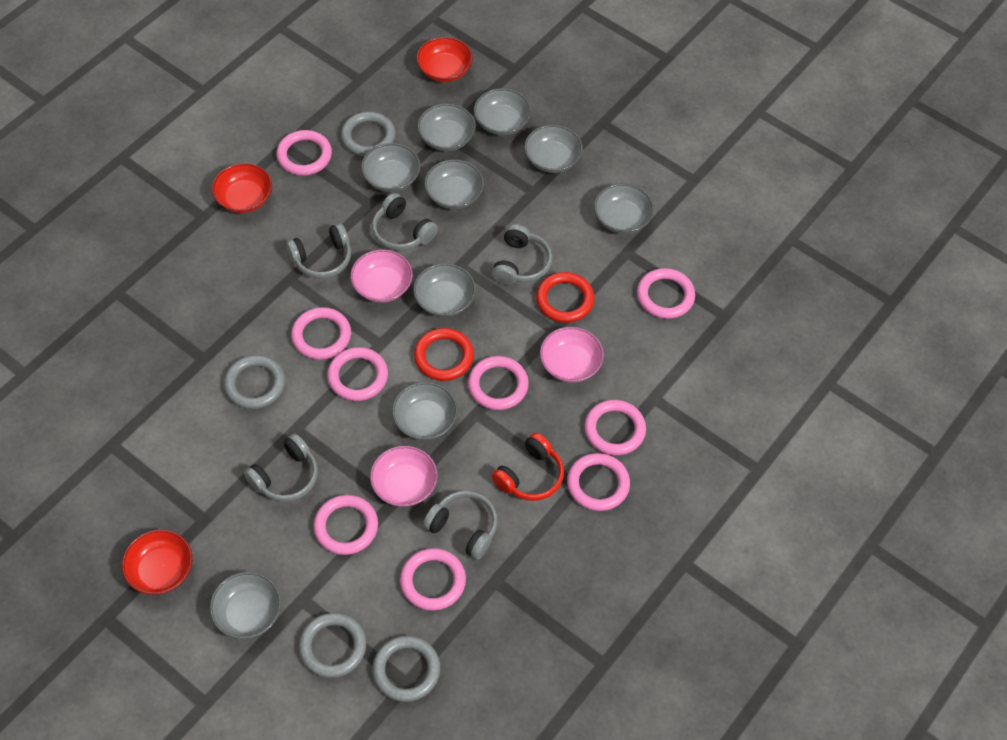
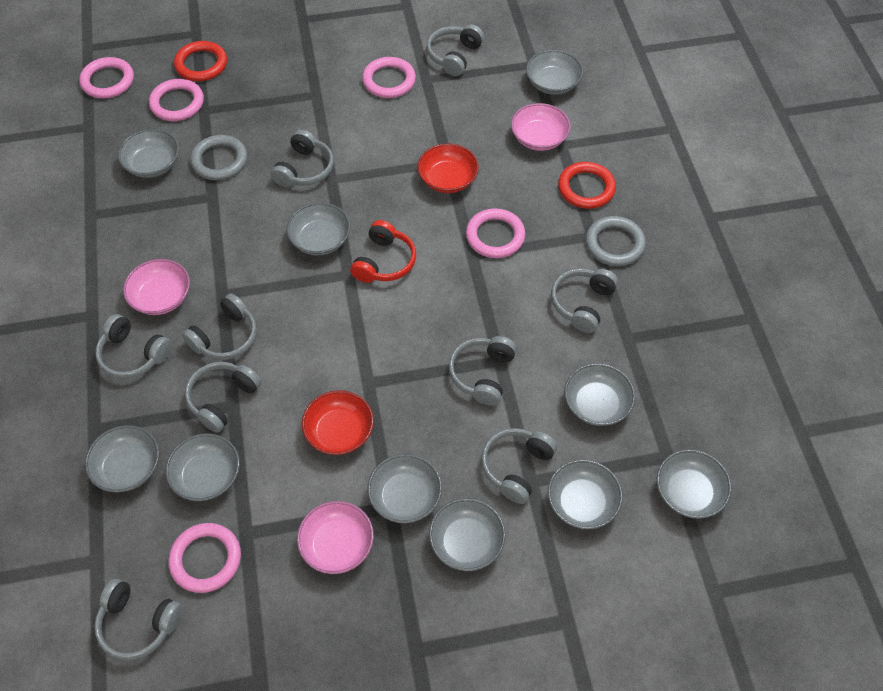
grey bowl: 9 -> 10
grey headphones: 5 -> 9
grey ring: 4 -> 2
pink ring: 9 -> 5
red bowl: 3 -> 2

